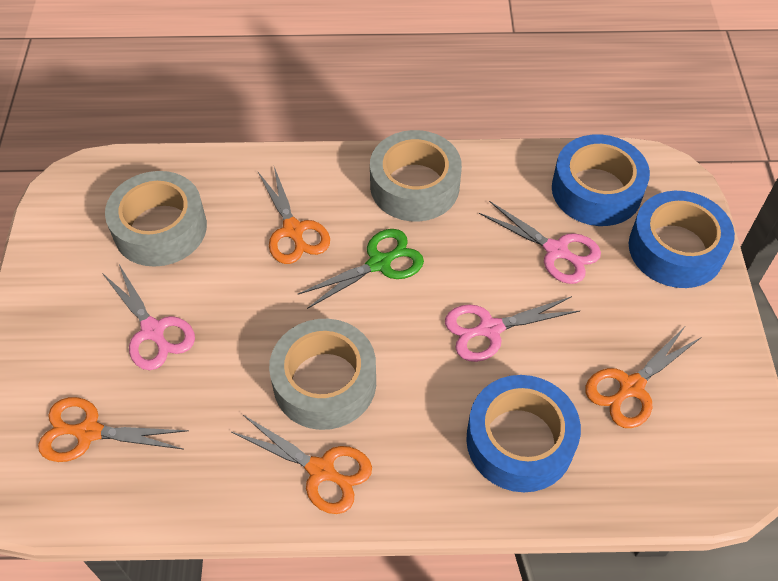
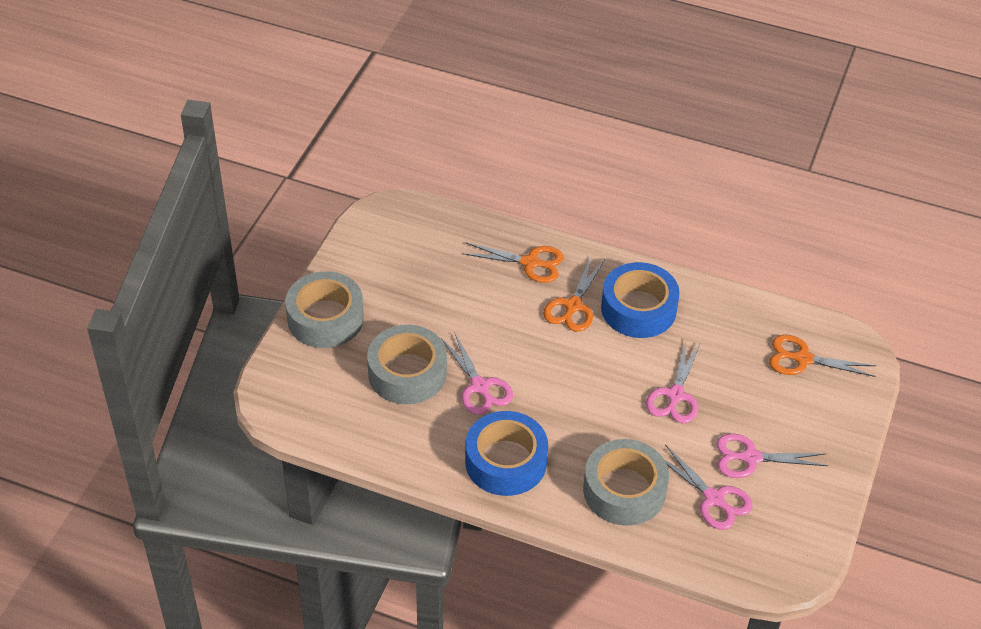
blue tape: 3 -> 2
green scissors: 1 -> 0
orange scissors: 4 -> 3
pink scissors: 3 -> 4

